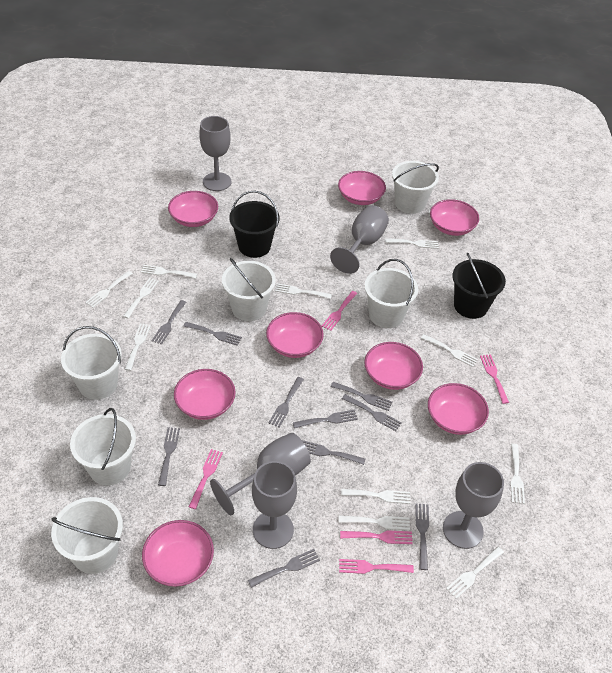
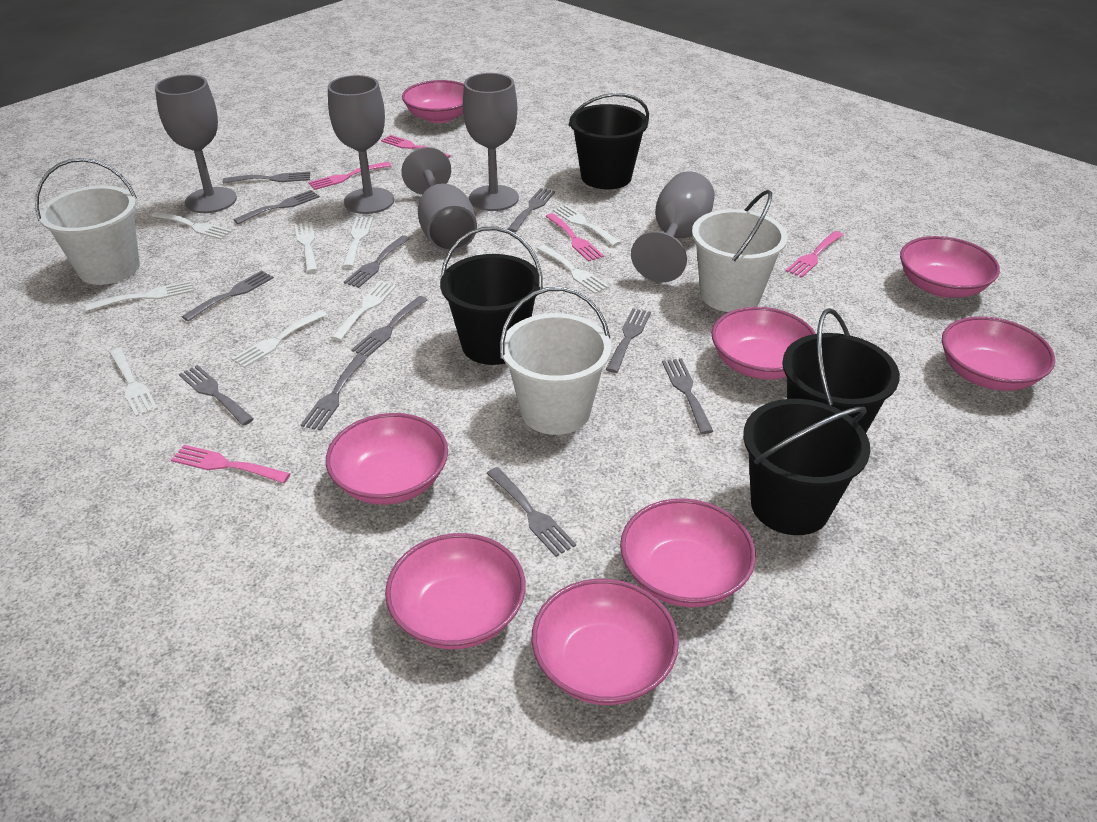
black bucket: 2 -> 4
grey fork: 10 -> 11
white bucket: 6 -> 3
white fork: 11 -> 9

